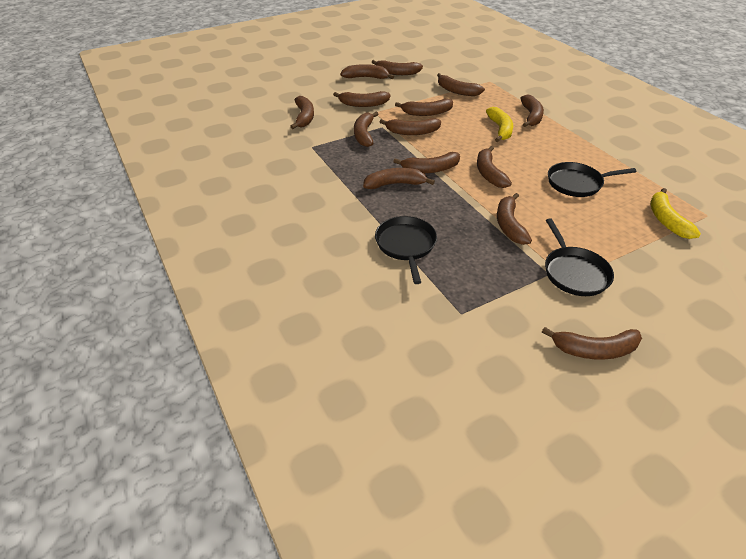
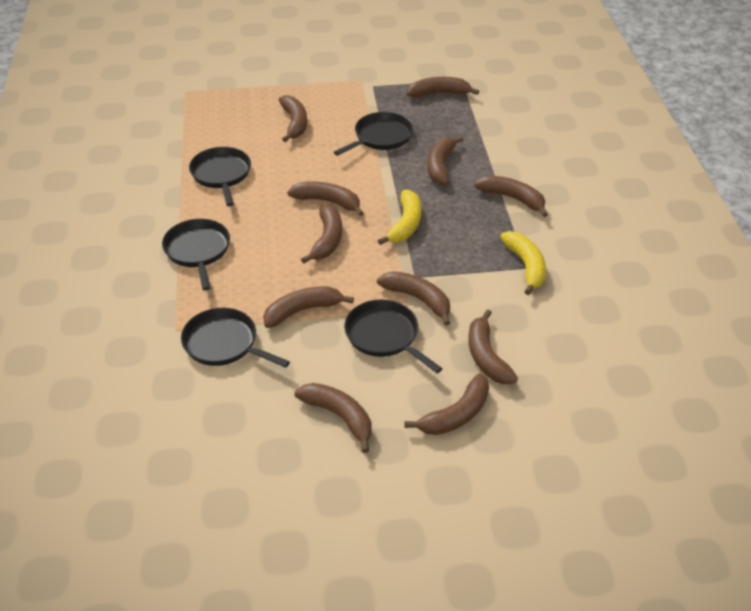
black pan: 3 -> 5
brown banana: 14 -> 11

